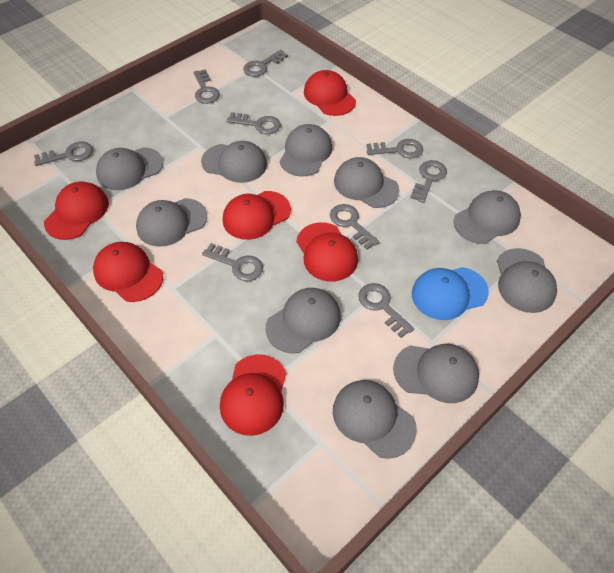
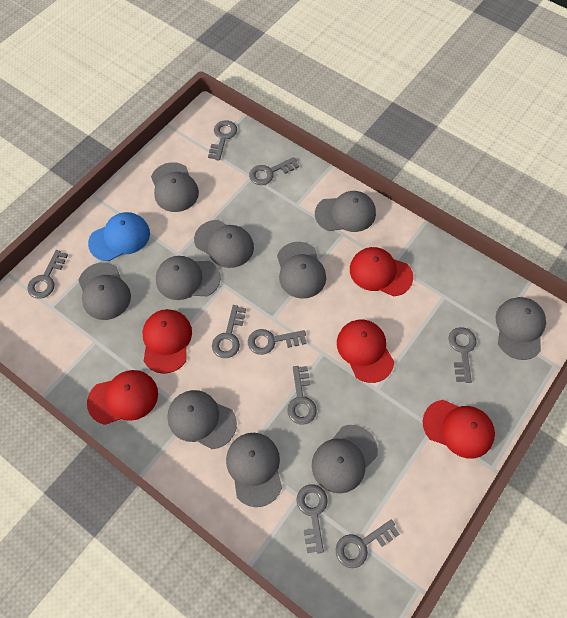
red cap: 6 -> 5

